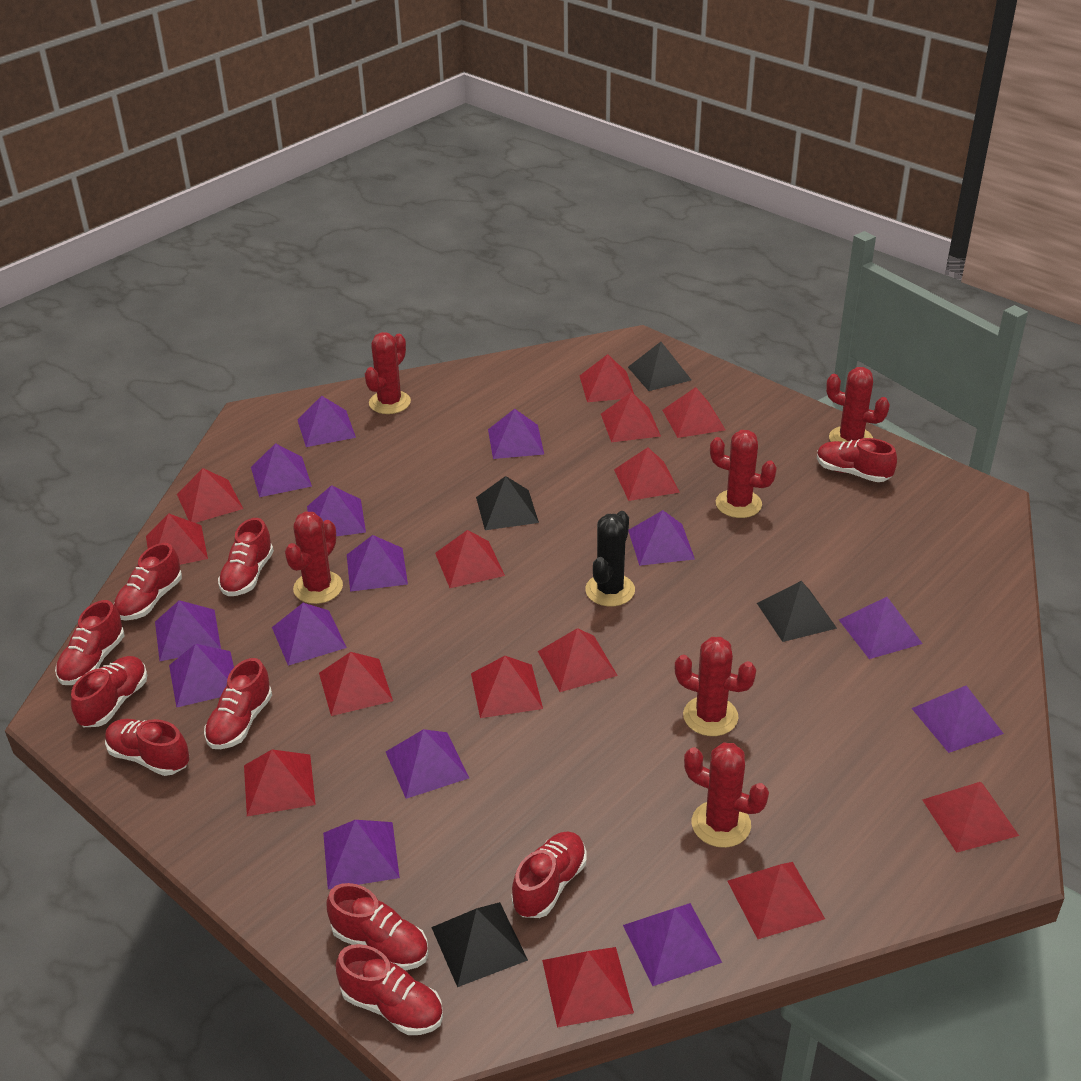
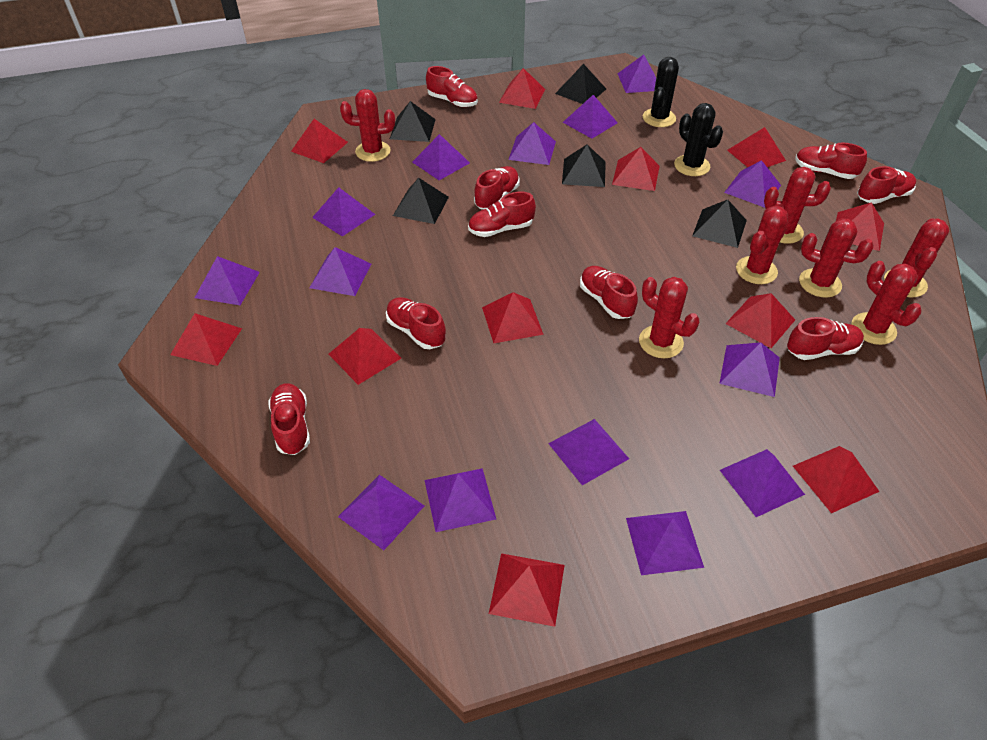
black cactus: 1 -> 2
black pyramid: 4 -> 5
red cactus: 6 -> 7
red pyramid: 14 -> 11
red shoe: 10 -> 9

